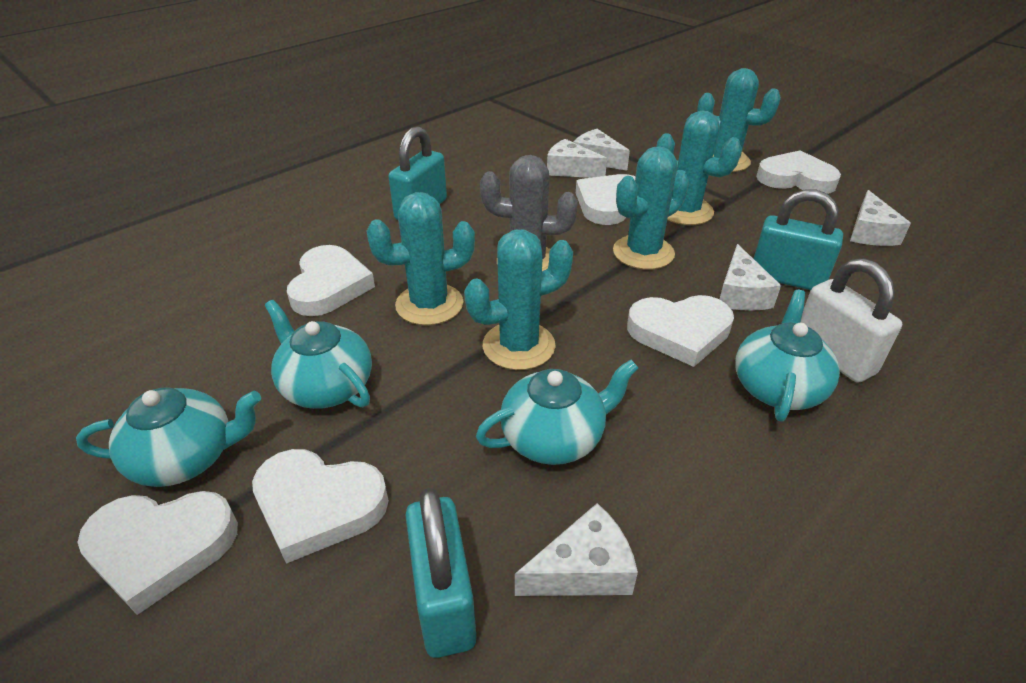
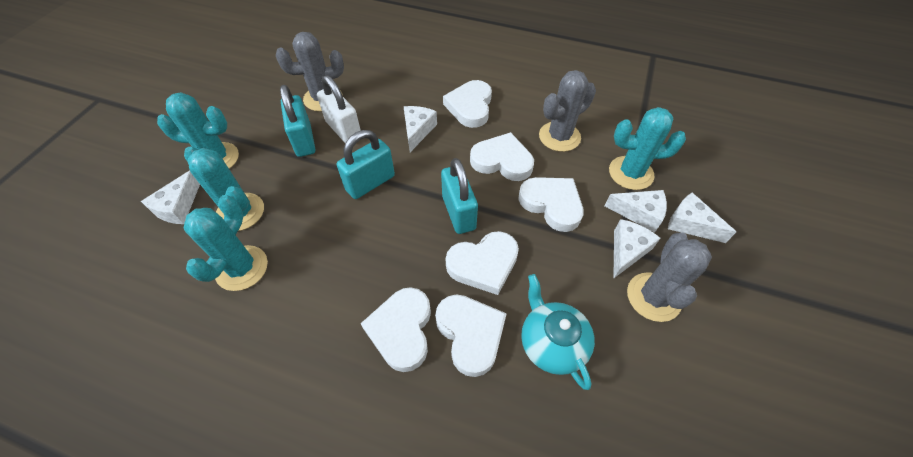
grey cactus: 1 -> 3
turquoise cactus: 5 -> 4
turquoise teapot: 4 -> 1

